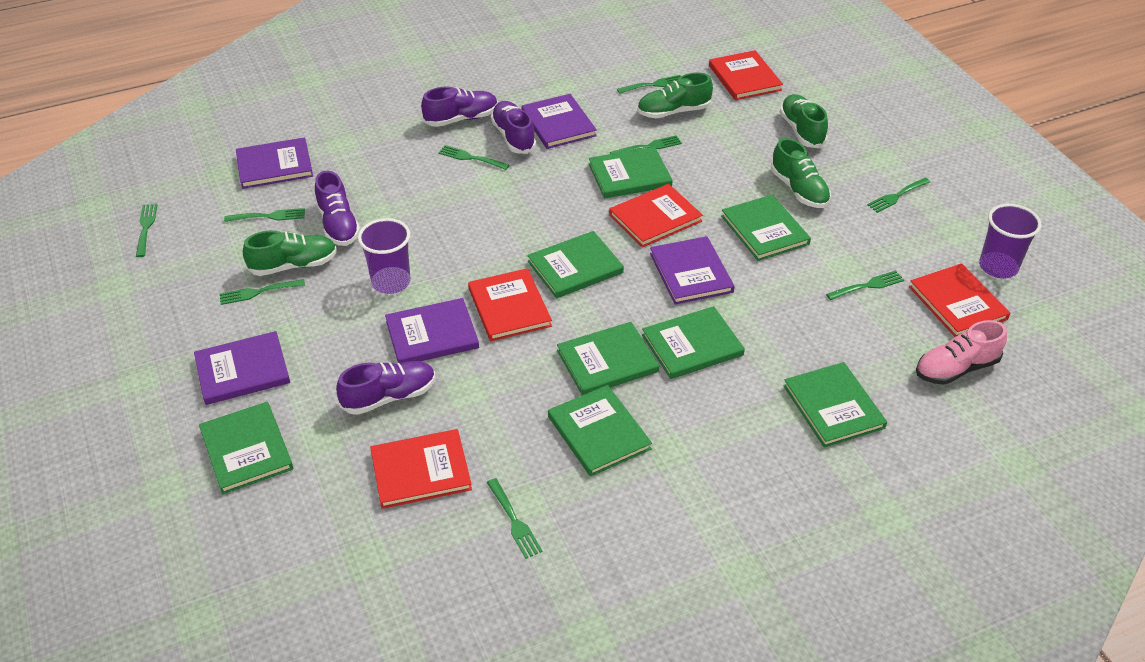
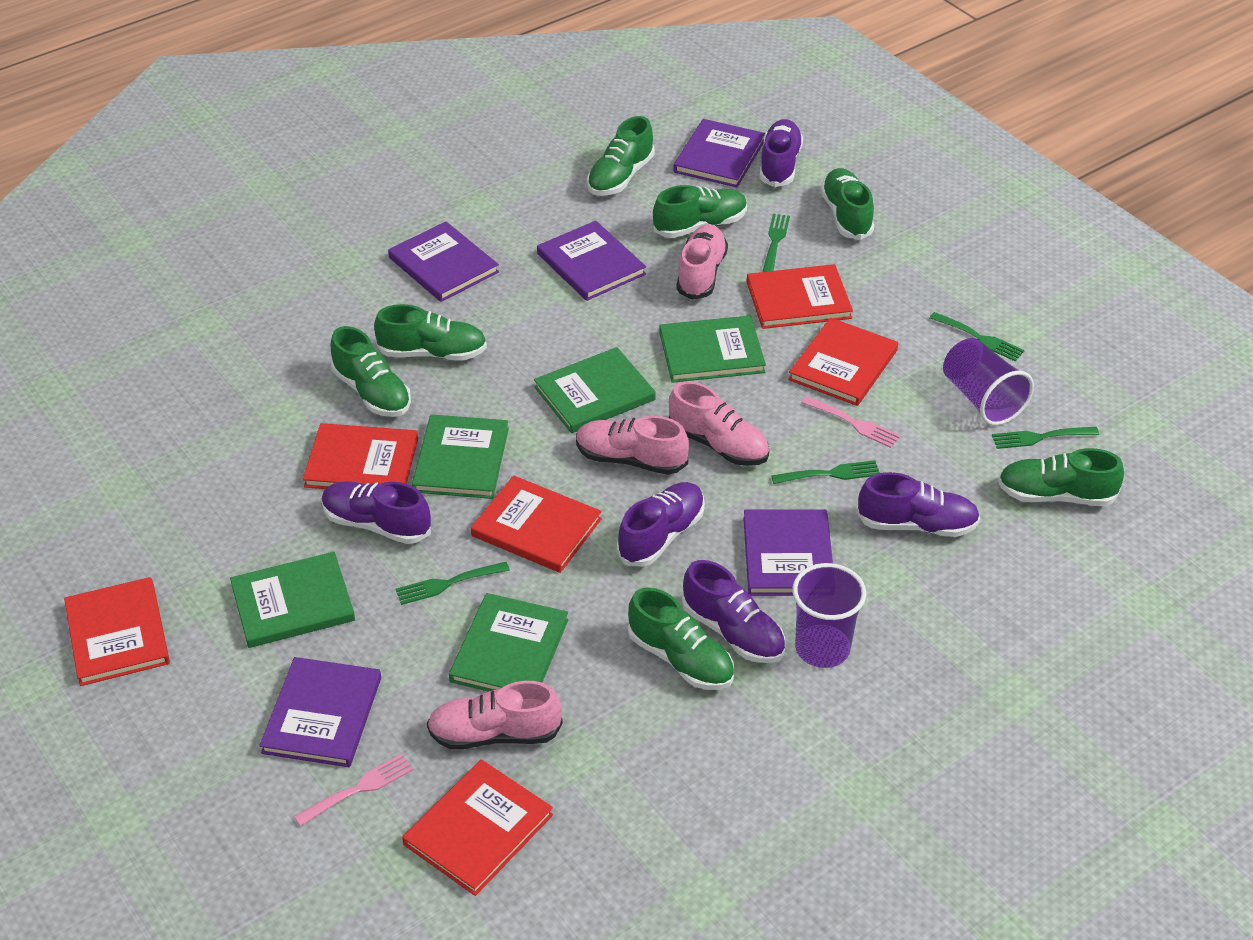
green book: 8 -> 5
green fork: 9 -> 5
green shoe: 4 -> 7
pink fork: 0 -> 2
pink shoe: 1 -> 4
purple shoe: 4 -> 5
red book: 5 -> 6

